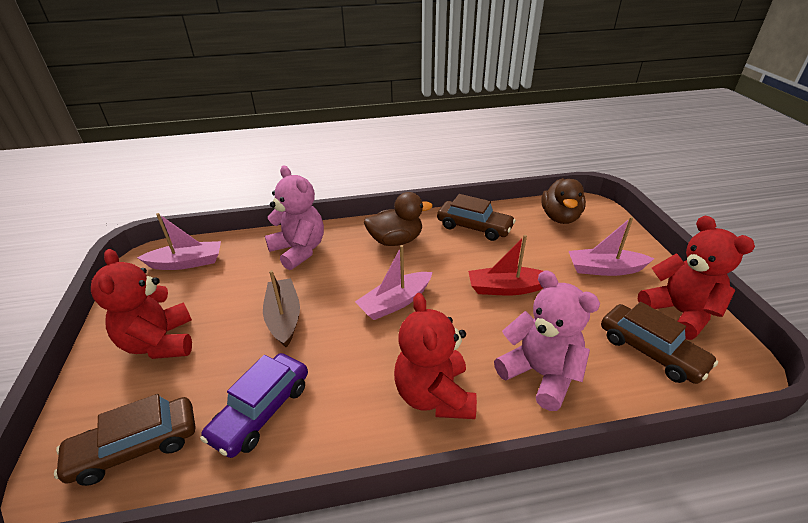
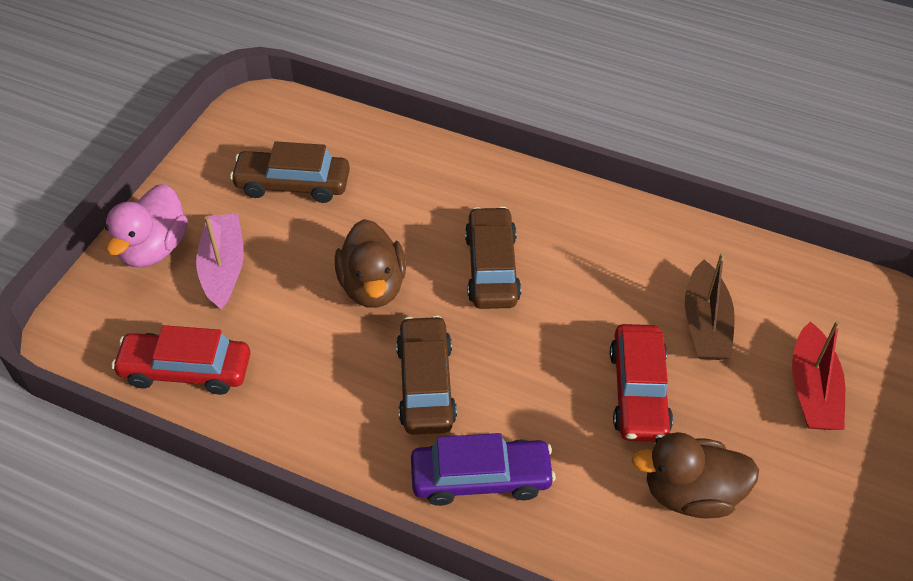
pink boat: 3 -> 1
pink duck: 0 -> 1
pink teddy bear: 2 -> 0
red car: 0 -> 2
red teddy bear: 3 -> 0

